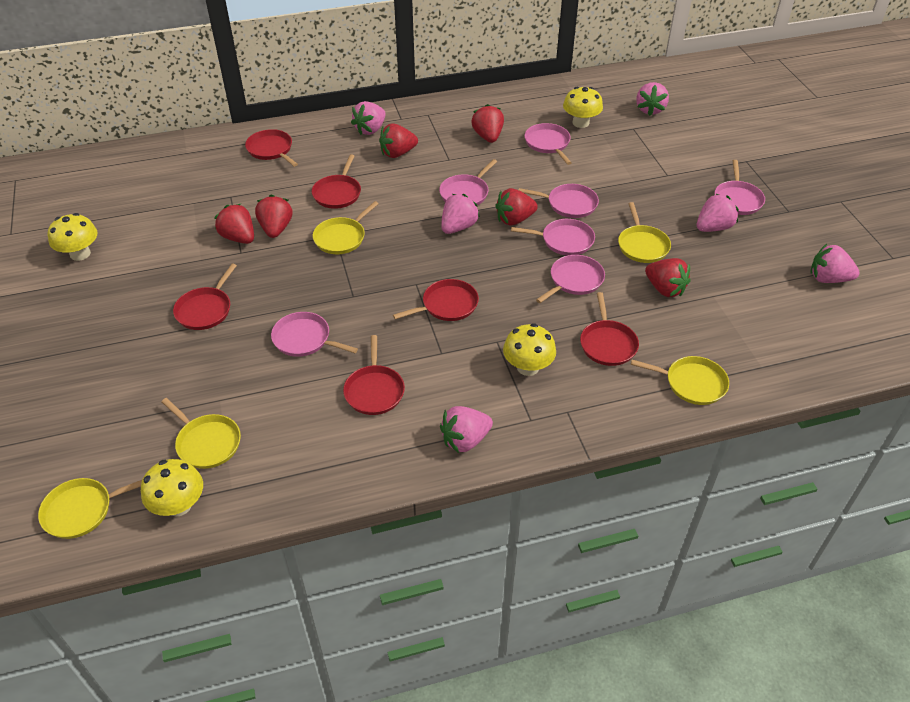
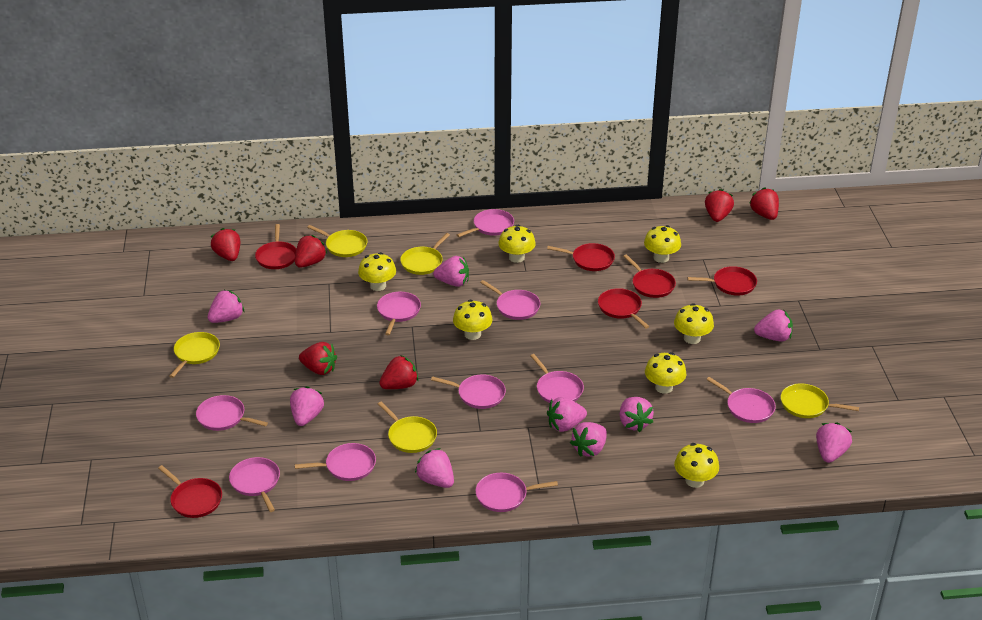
pink pan: 7 -> 10
pink strawberry: 6 -> 9
yellow mushroom: 4 -> 7

